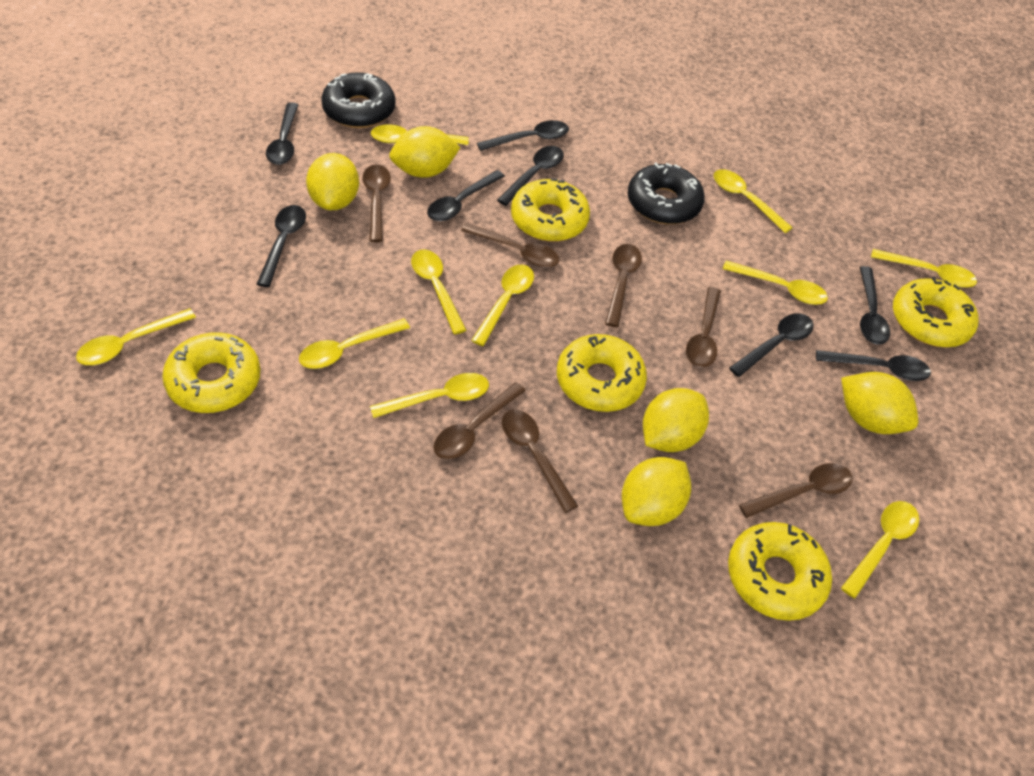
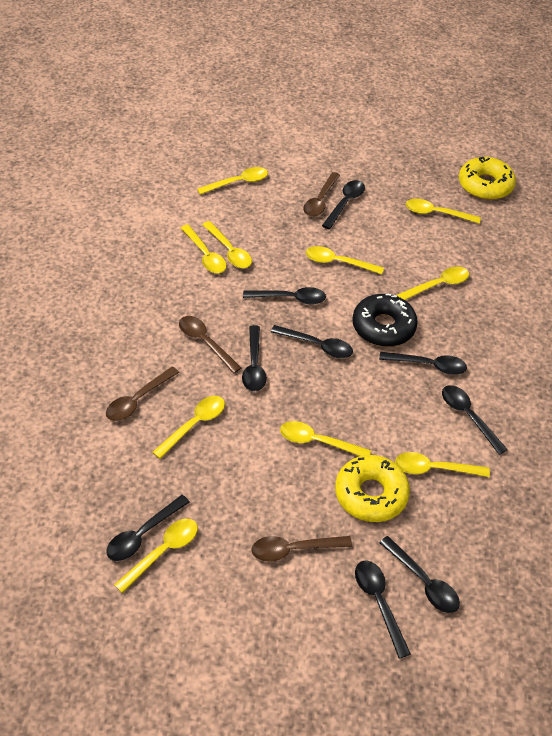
black donut: 2 -> 1
black spoon: 8 -> 9
brown spoon: 7 -> 4
yellow donut: 5 -> 2
yellow lemon: 5 -> 0

